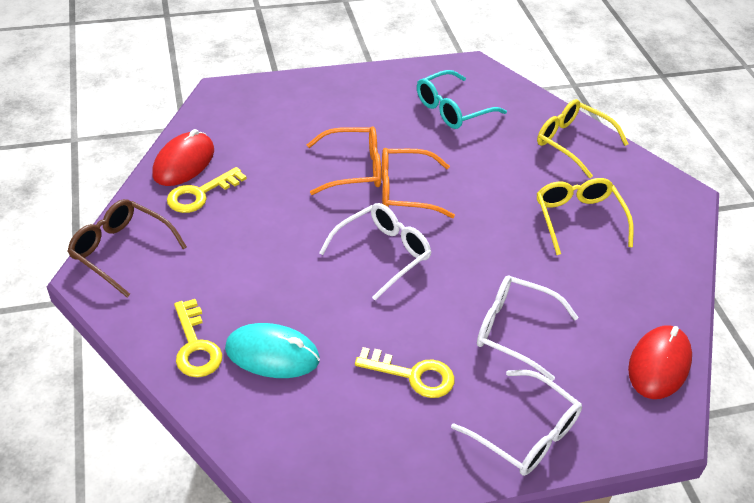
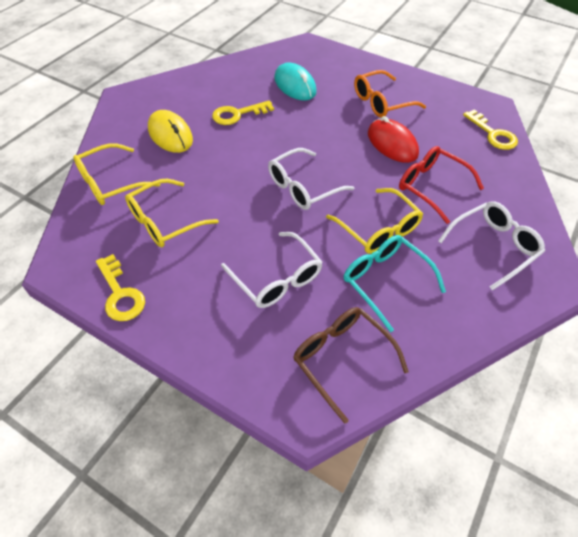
orange glasses: 2 -> 1
red glasses: 0 -> 1
red mouse: 2 -> 1
yellow glasses: 2 -> 3
yellow mouse: 0 -> 1

